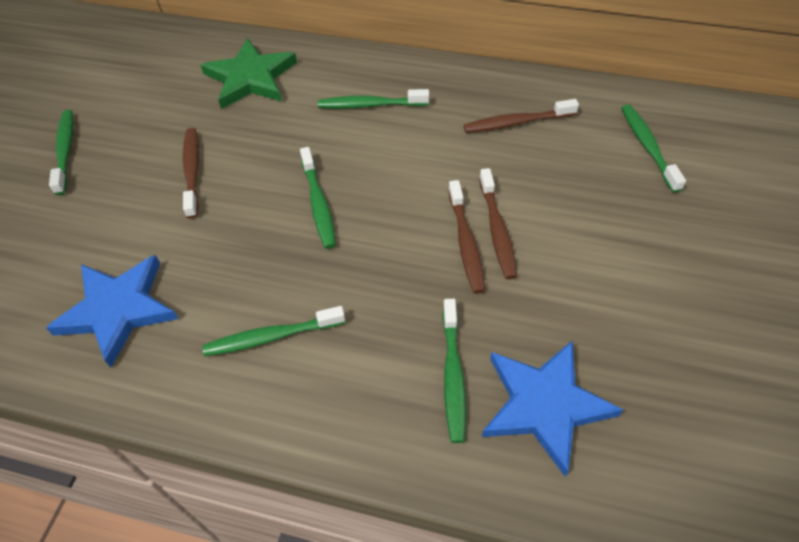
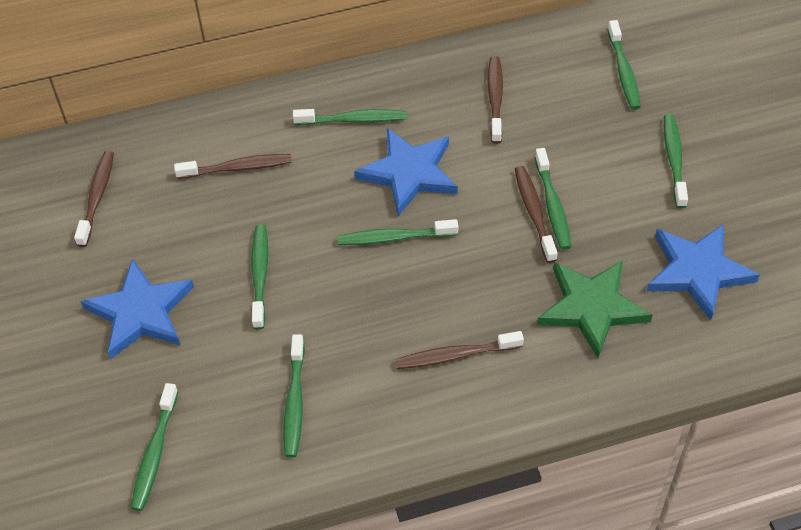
blue star: 2 -> 3
brown toothbrush: 4 -> 5
green toothbrush: 6 -> 8

